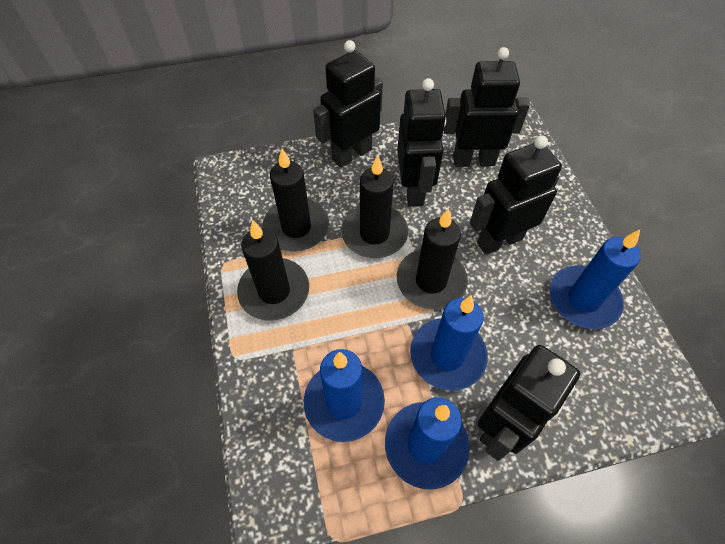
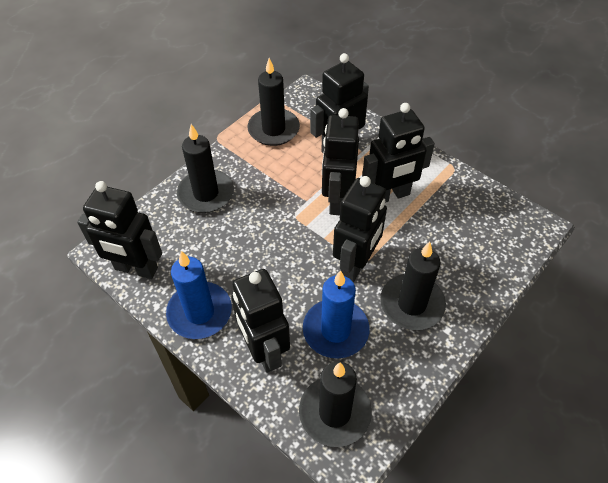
black robot: 5 -> 6
blue candle: 4 -> 2

